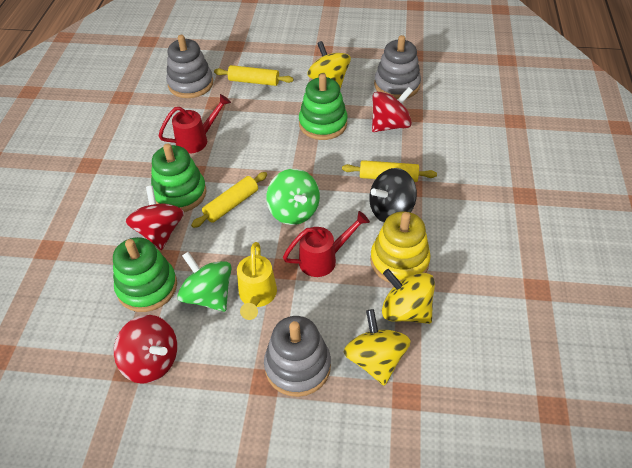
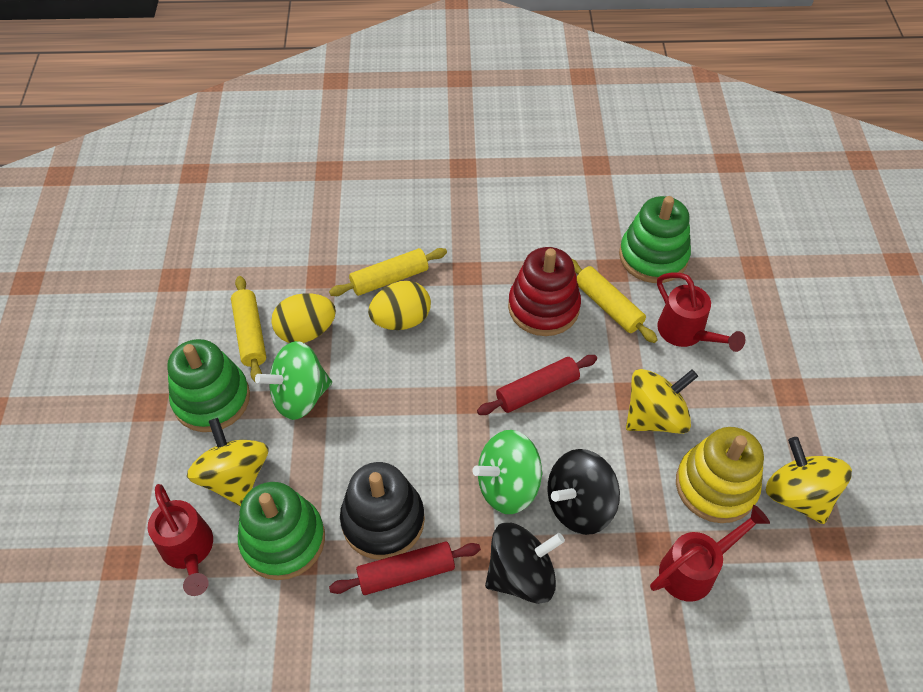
black spinning top: 1 -> 2
black stacking toy: 0 -> 1
grey stacking toy: 3 -> 0
red rolling pin: 0 -> 2
red spinning top: 3 -> 0
red stacking toy: 0 -> 1
red watering can: 2 -> 3
yellow egg: 0 -> 2
yellow watering can: 1 -> 0

